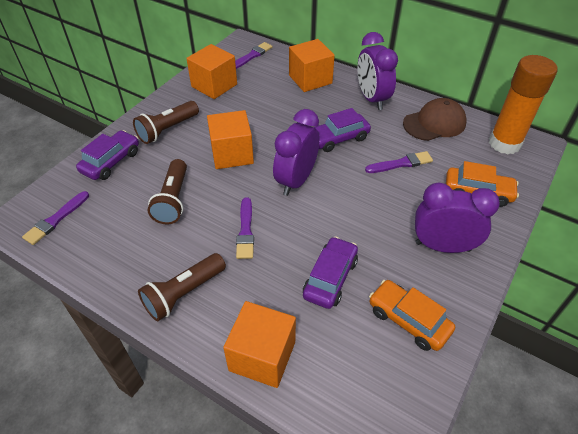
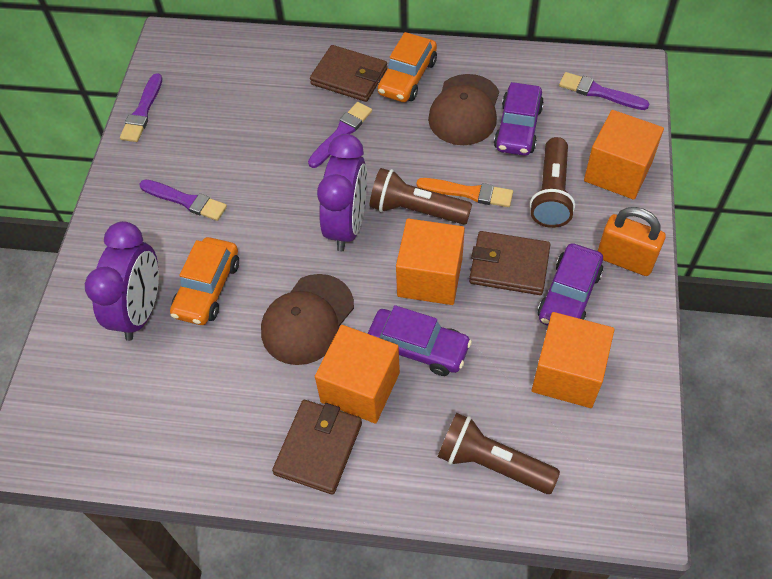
brown cap: 1 -> 2
brown wallet: 0 -> 3
orange brush: 0 -> 1
orange glue stick: 1 -> 0
orange padlock: 0 -> 1
purple clock: 3 -> 2

